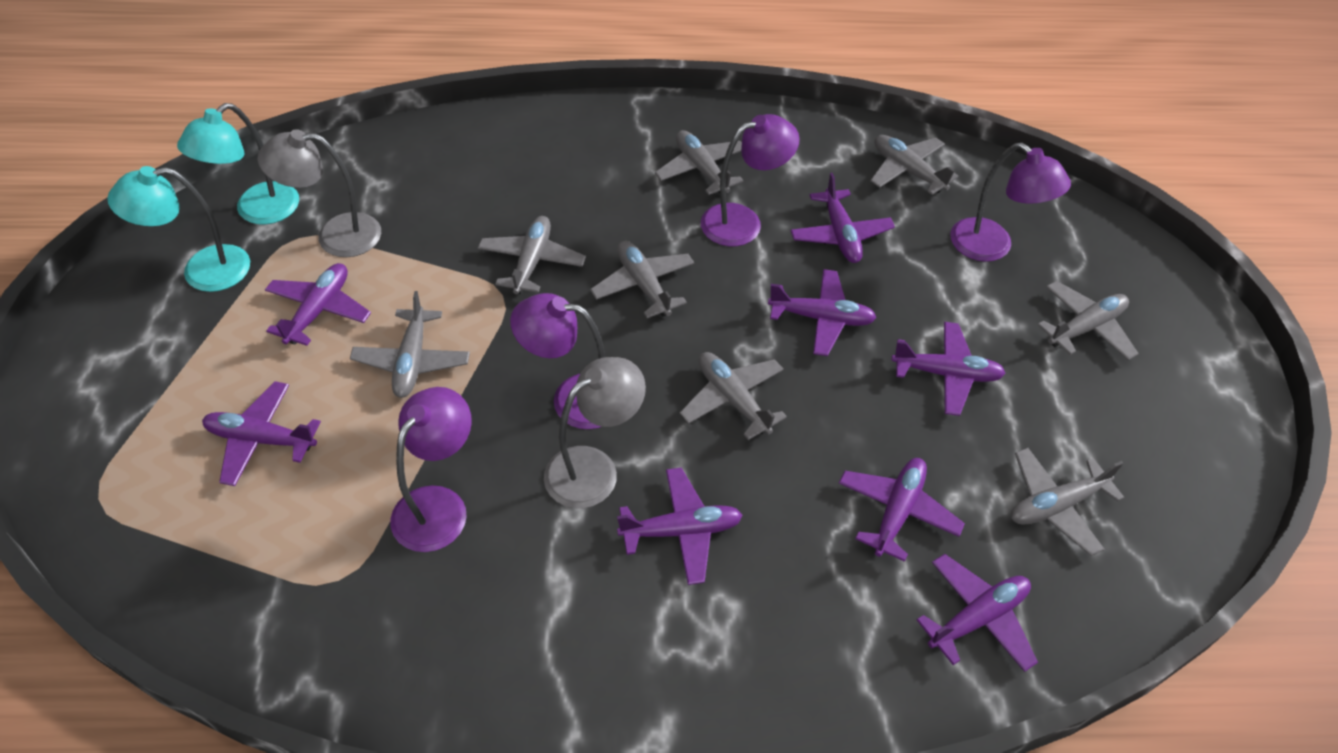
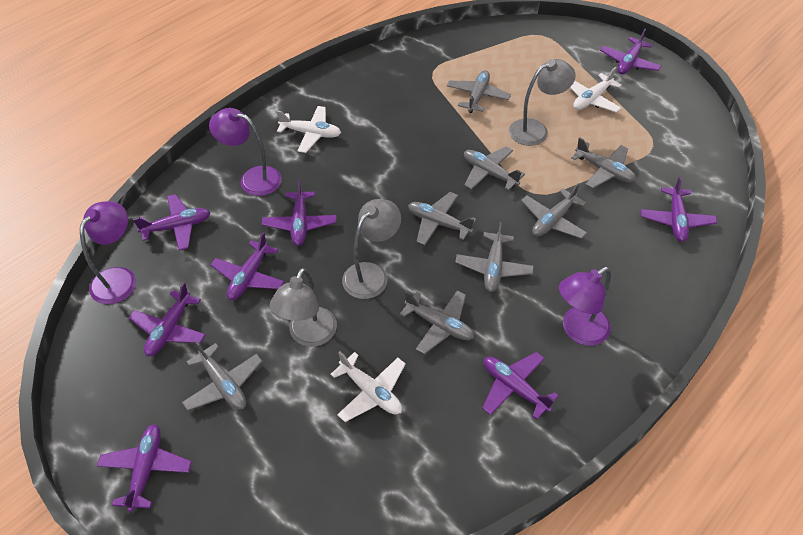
grey lamp: 2 -> 3
purple lamp: 4 -> 3
turquoise lamp: 2 -> 0
white plane: 0 -> 3

